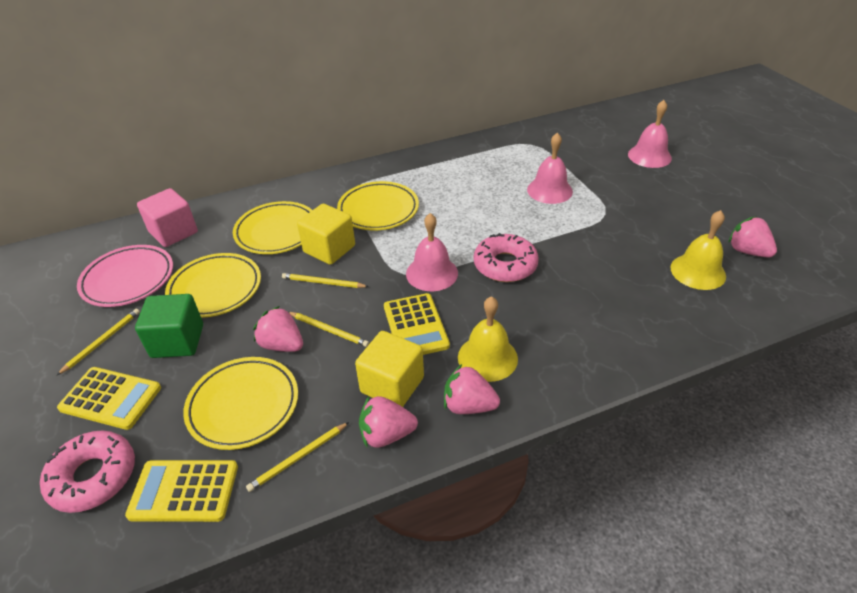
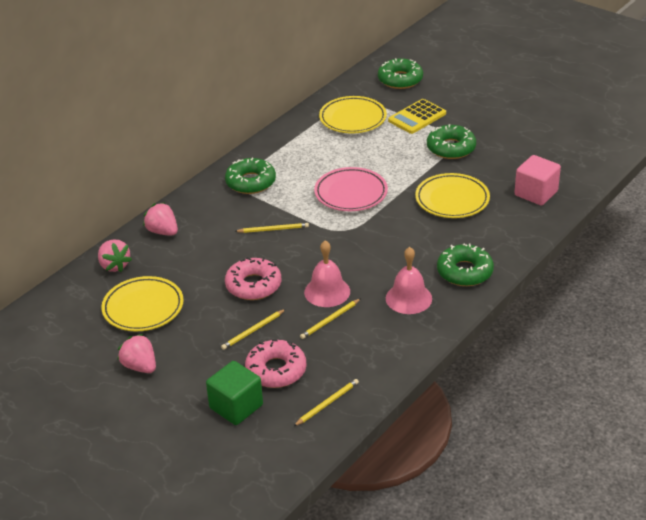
green donut: 0 -> 4
pink bell: 3 -> 2
pink strawberry: 4 -> 3
yellow bell: 2 -> 0
yellow calculator: 3 -> 1
yellow cube: 2 -> 0
yellow plate: 4 -> 3

